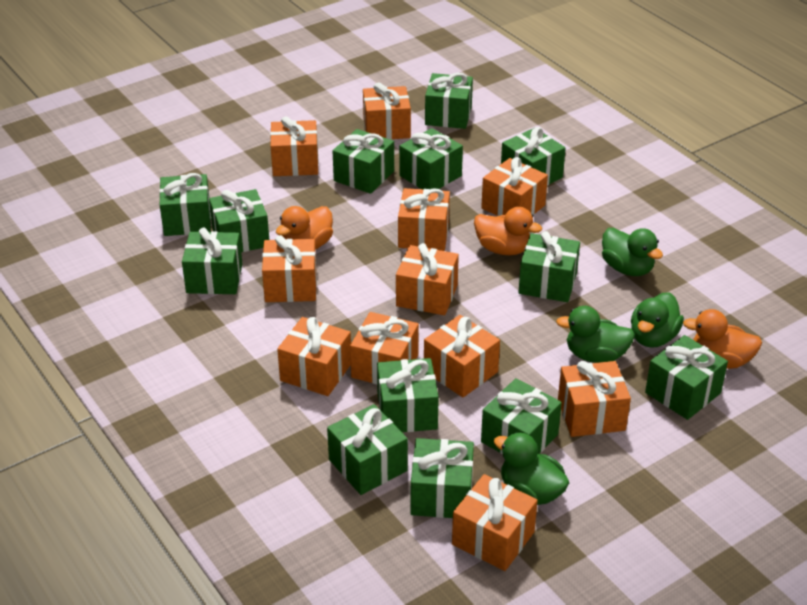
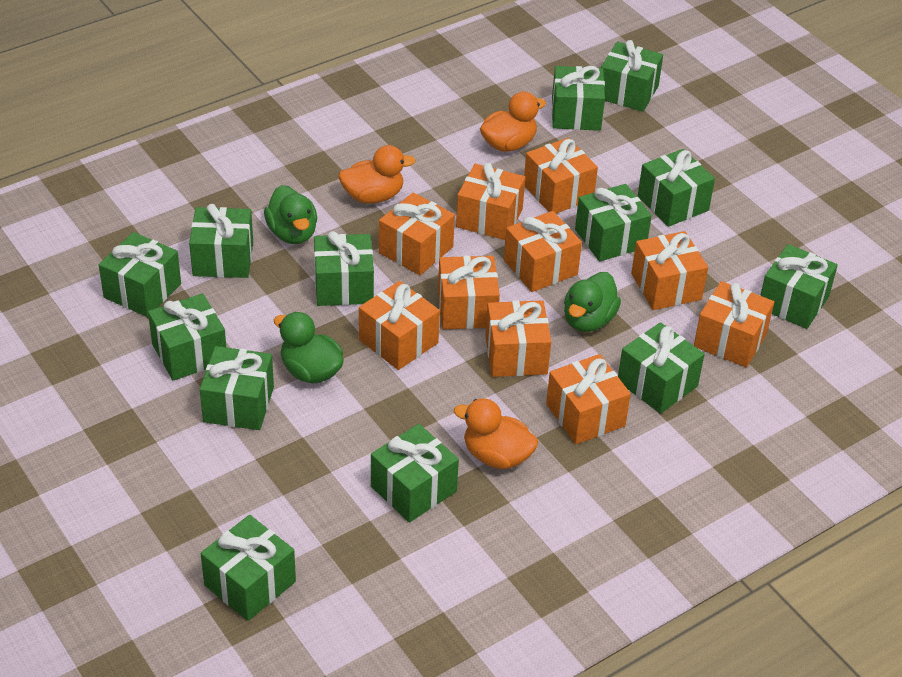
green duck: 4 -> 3
orange gift: 11 -> 10

